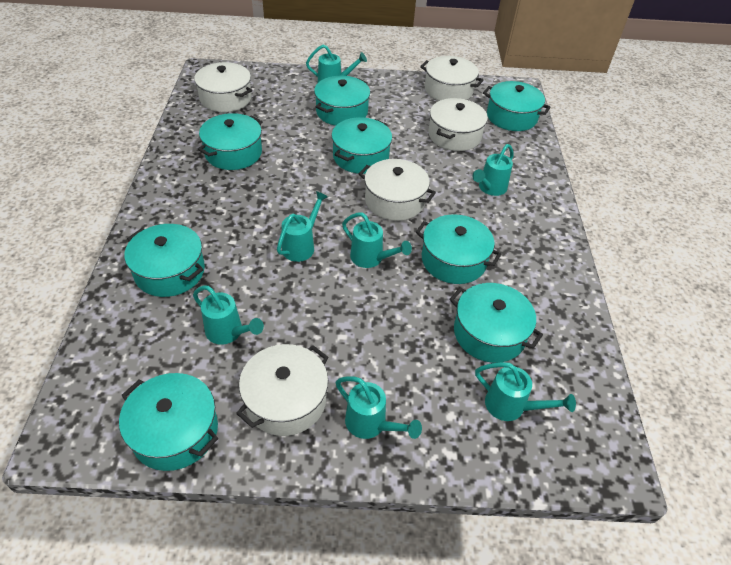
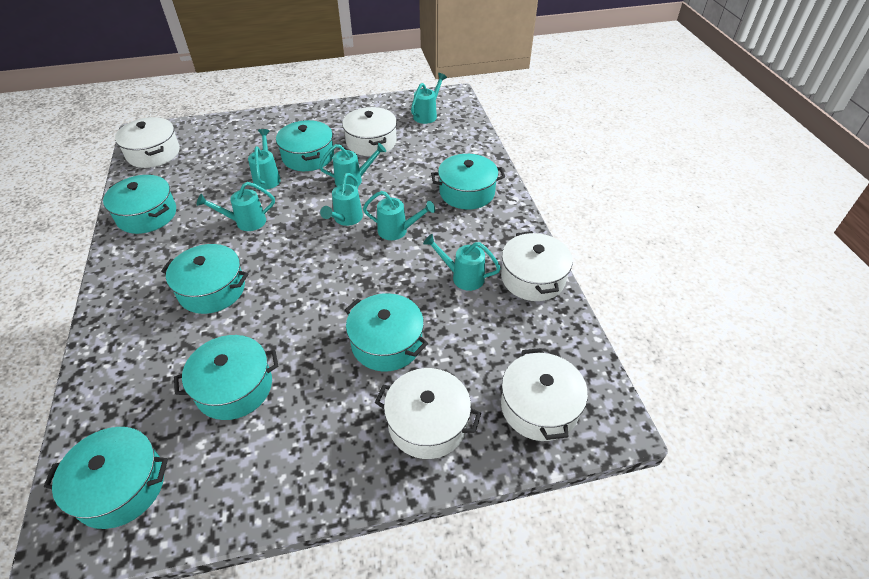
turquoise pot: 8 -> 7

